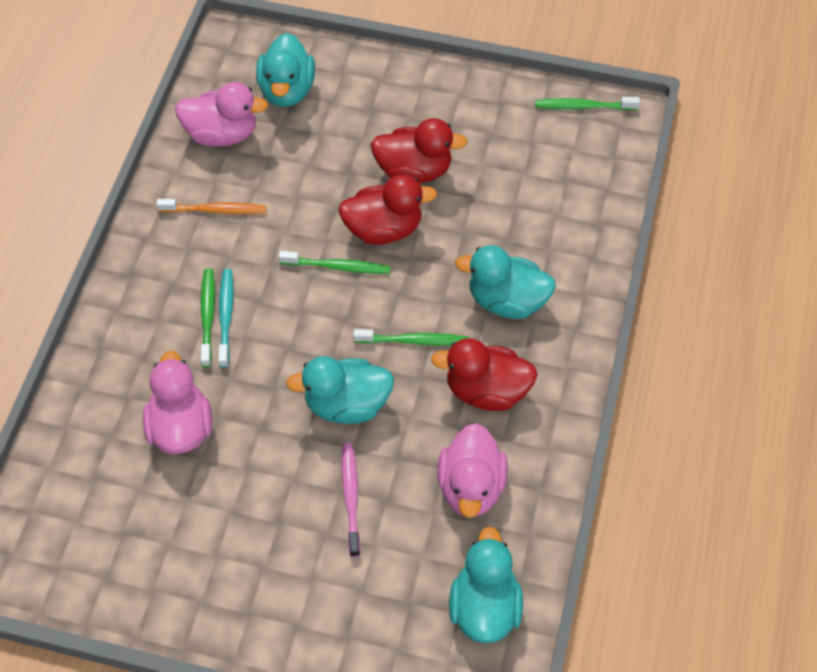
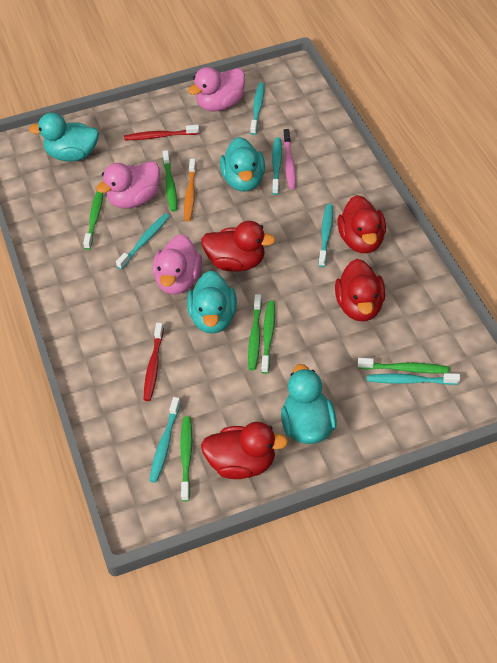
green toothbrush: 4 -> 6
red duck: 3 -> 4
red toothbrush: 0 -> 2
turquoise toothbrush: 1 -> 6

